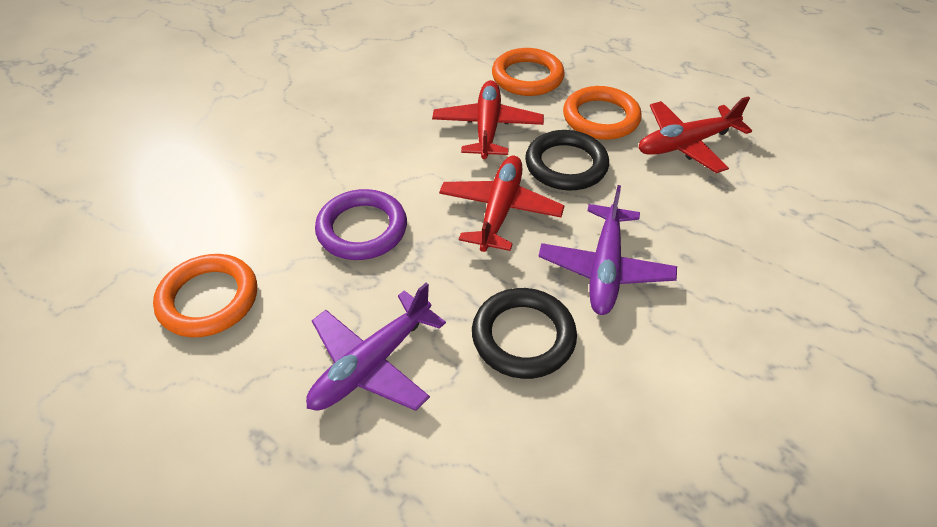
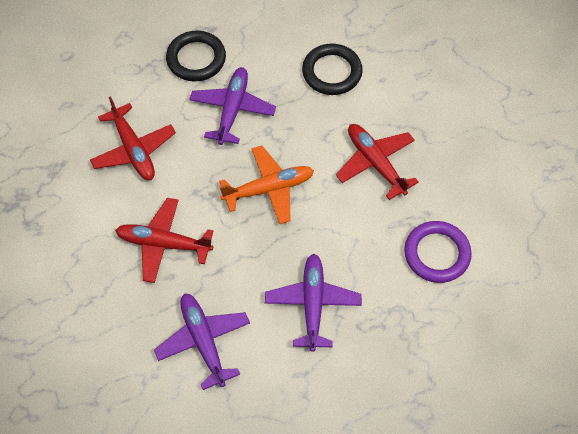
orange plane: 0 -> 1
orange ring: 3 -> 0
purple plane: 2 -> 3

